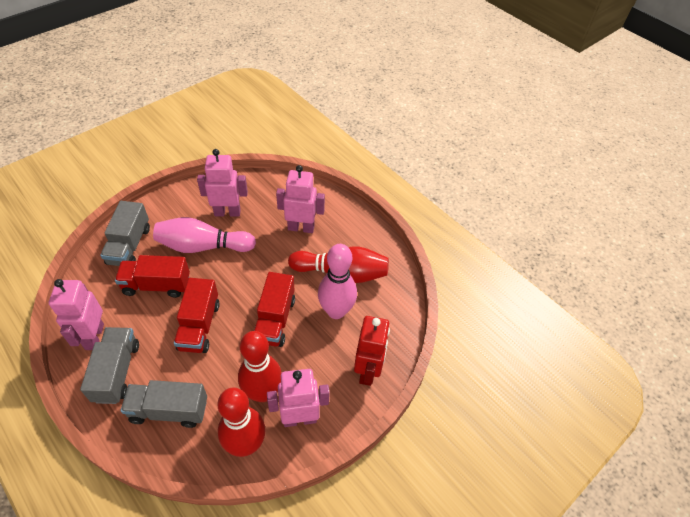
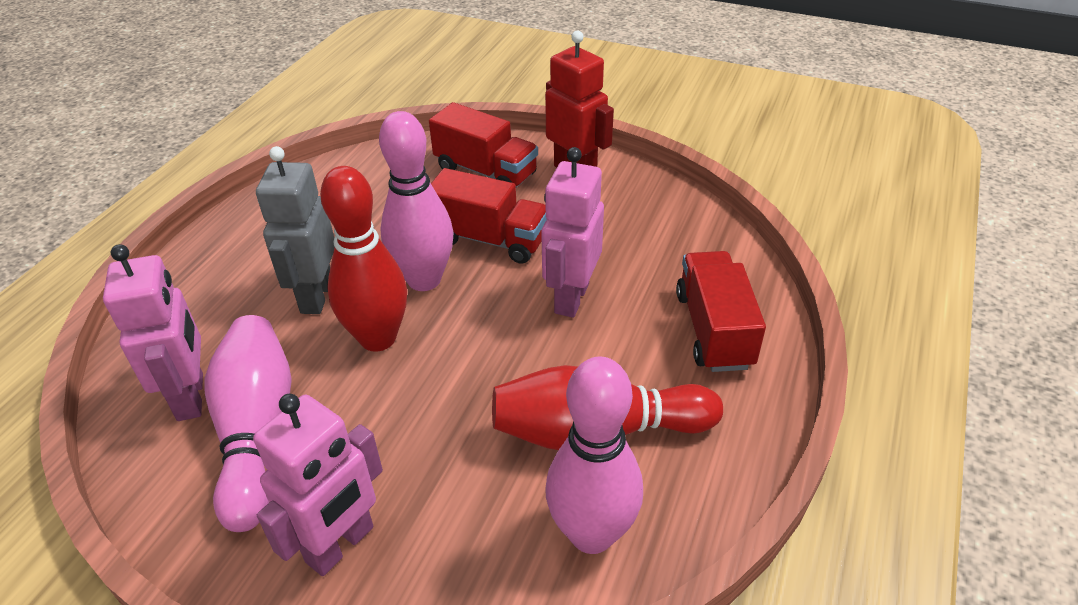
grey robot: 0 -> 1
grey truck: 3 -> 0
pink bowling pin: 2 -> 3
pink robot: 4 -> 3
red bowling pin: 3 -> 2

